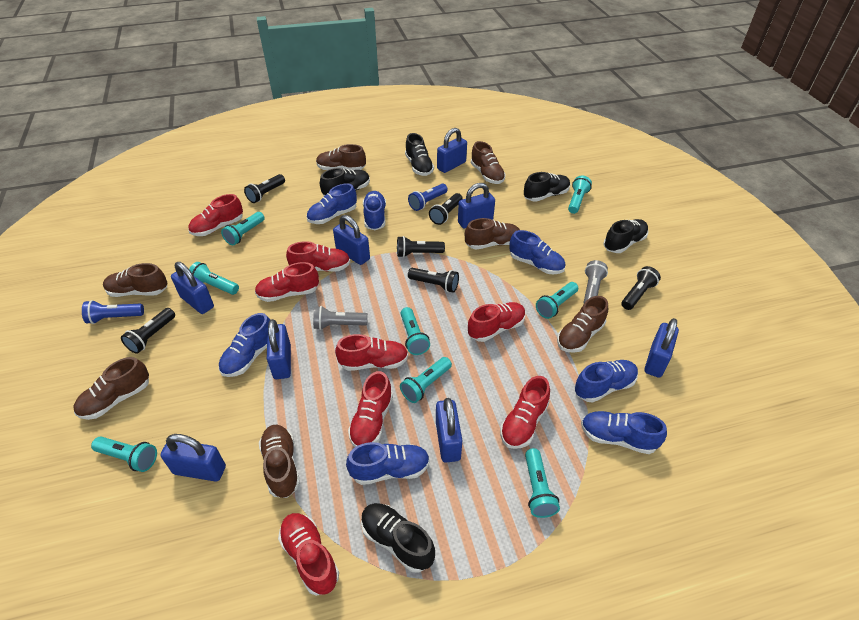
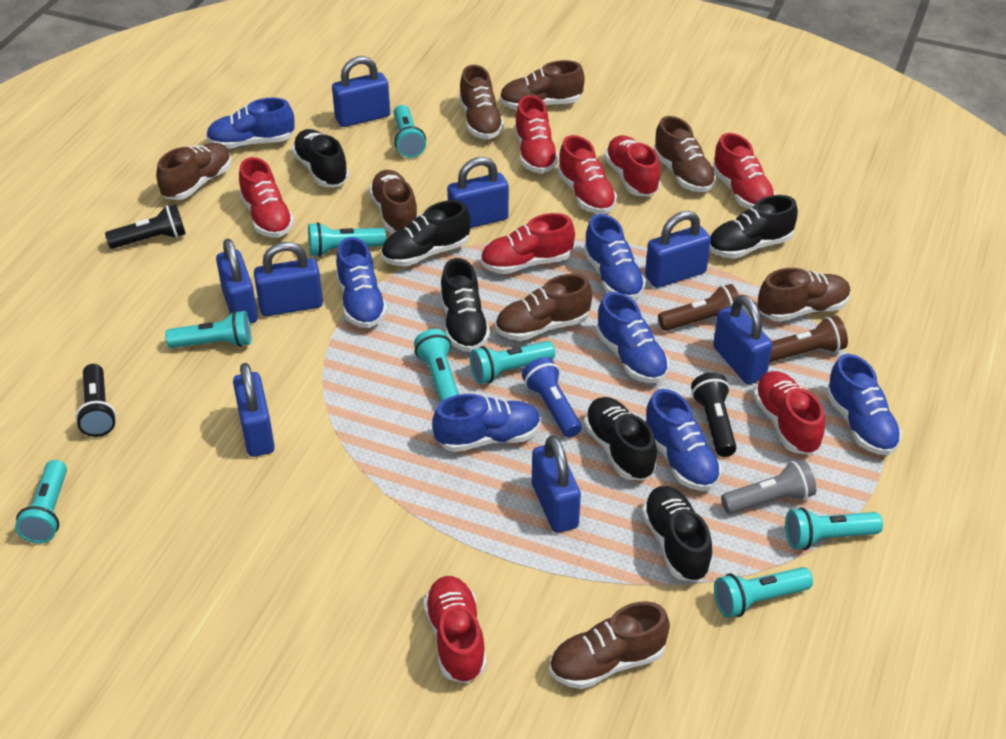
black flashlight: 6 -> 3
black shoe: 5 -> 6
blue flashlight: 2 -> 1
brown flashlight: 0 -> 2
brown shoe: 7 -> 8
grey flashlight: 2 -> 1

